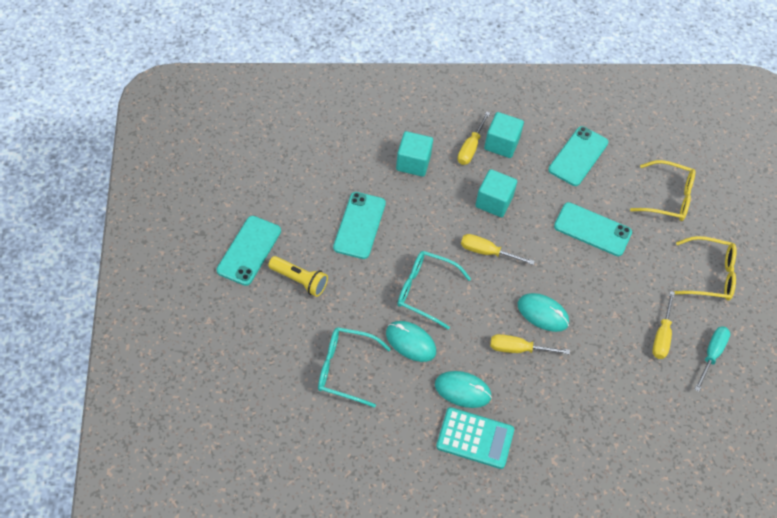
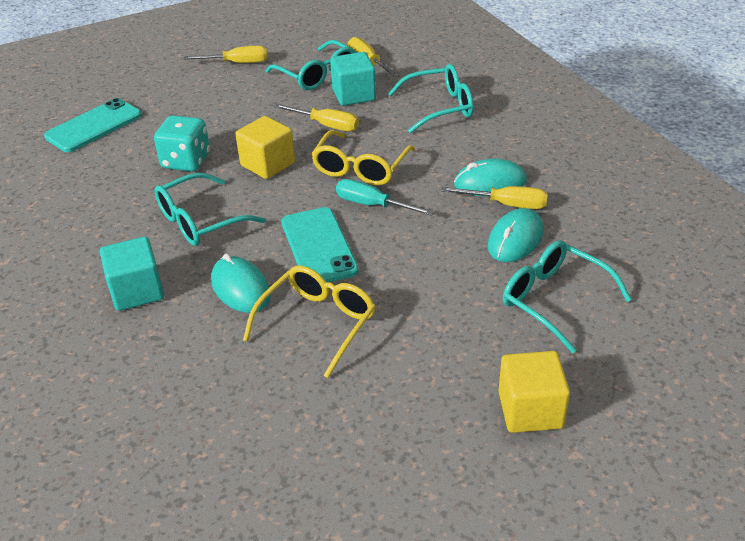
turquoise calculator: 1 -> 0
turquoise cube: 3 -> 2
turquoise dice: 0 -> 1
turquoise glasses: 2 -> 4
turquoise phone: 4 -> 2
yellow cube: 0 -> 2
yellow flashlight: 1 -> 0

